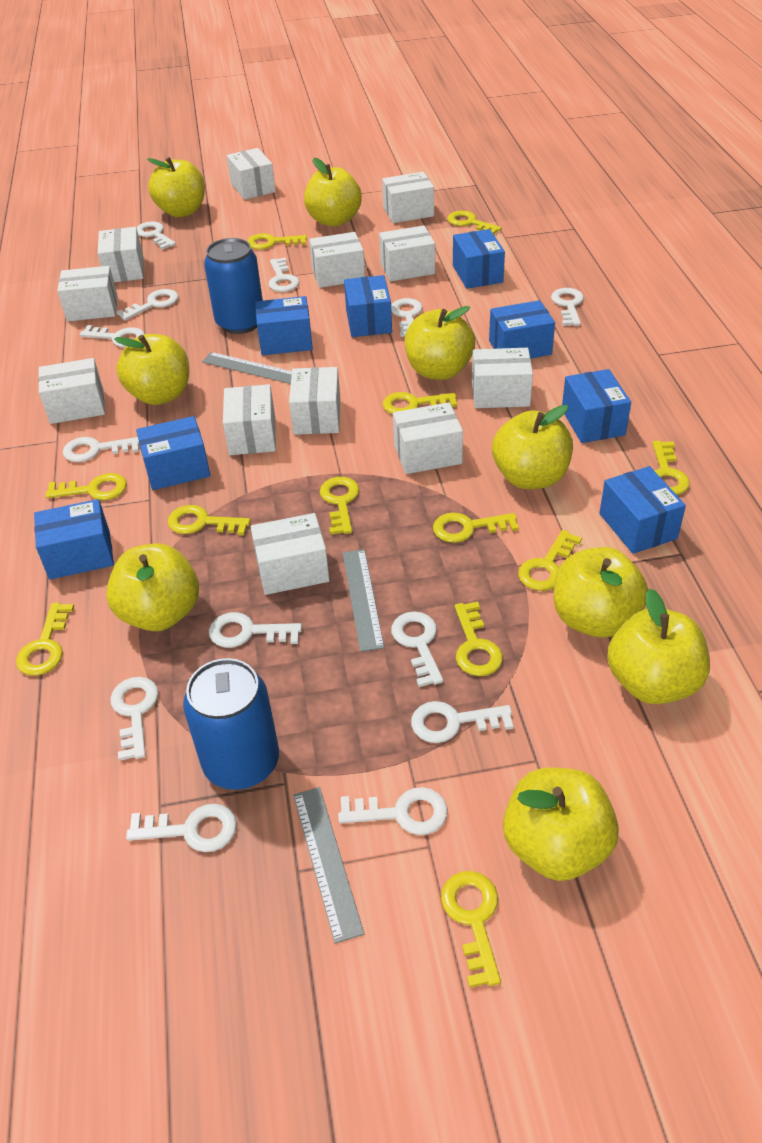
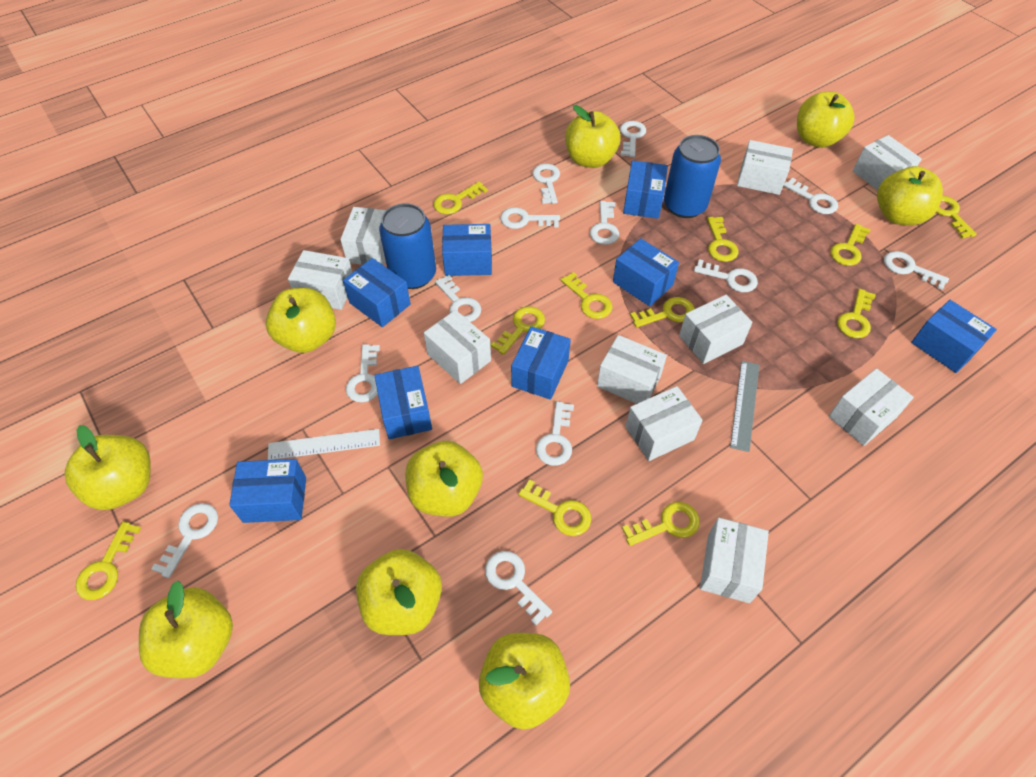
grey ruler: 3 -> 1
white box: 12 -> 10
white key: 13 -> 12
white ruler: 0 -> 1
yellow key: 12 -> 11

